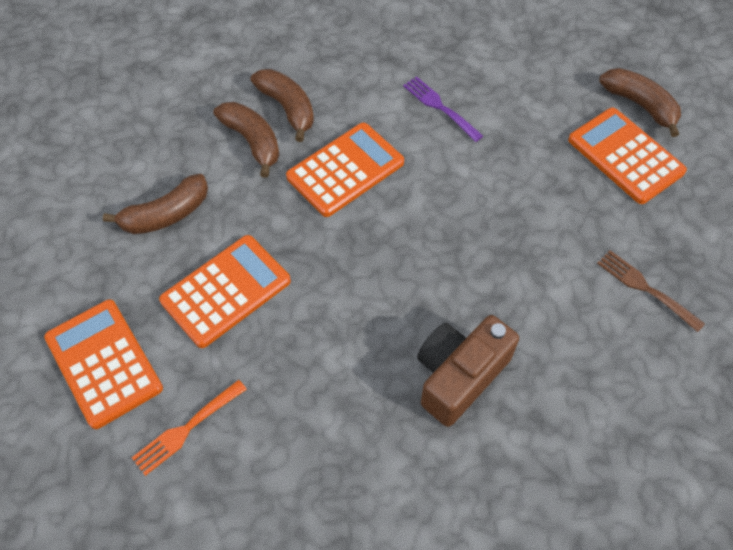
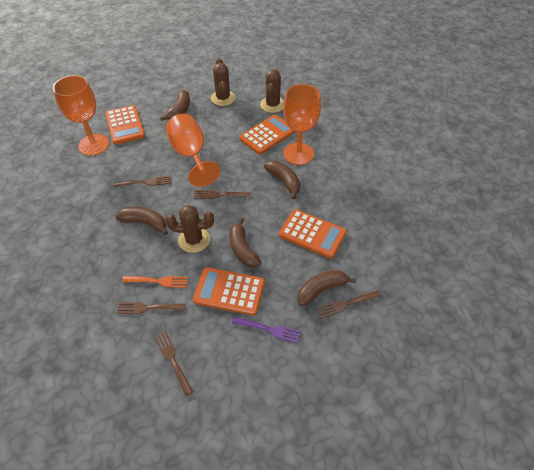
brown banana: 4 -> 5
brown cactus: 0 -> 3
brown camera: 1 -> 0
brown fork: 1 -> 5
orange goblet: 0 -> 3

